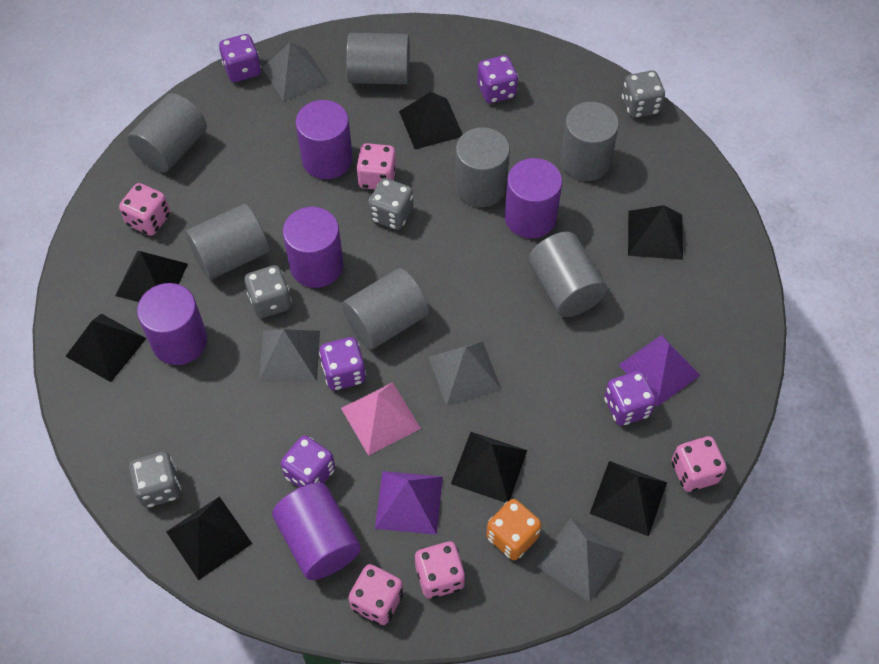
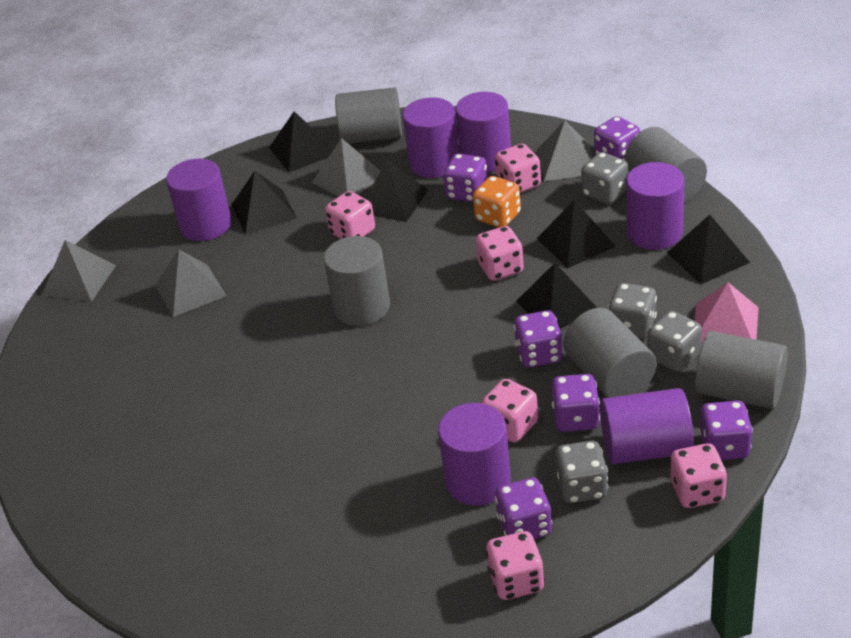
black pyramid: 7 -> 6
grey cylinder: 7 -> 5
pink dice: 5 -> 6
purple cylinder: 5 -> 6
purple dice: 5 -> 6
purple pyramid: 2 -> 0

